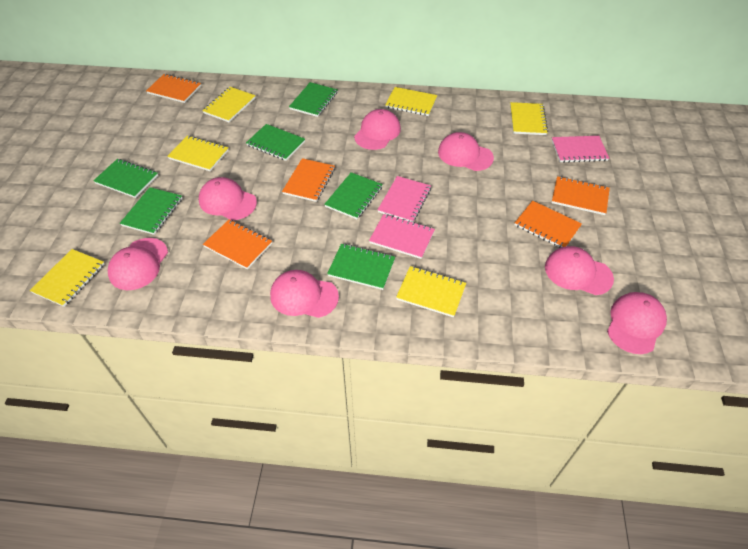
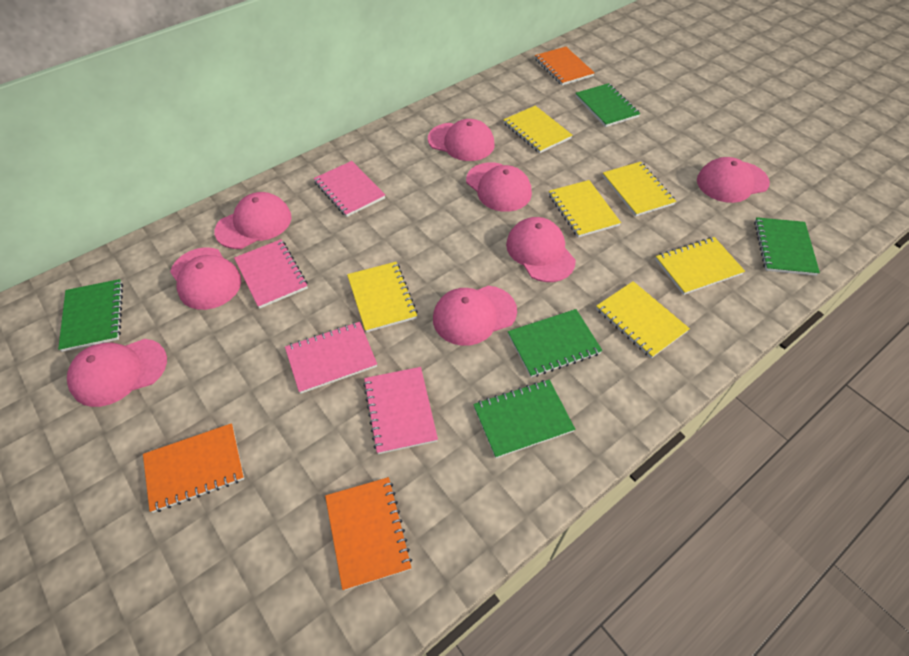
green notebook: 6 -> 5
orange notebook: 5 -> 3
pink cap: 7 -> 8
pink notebook: 3 -> 4

